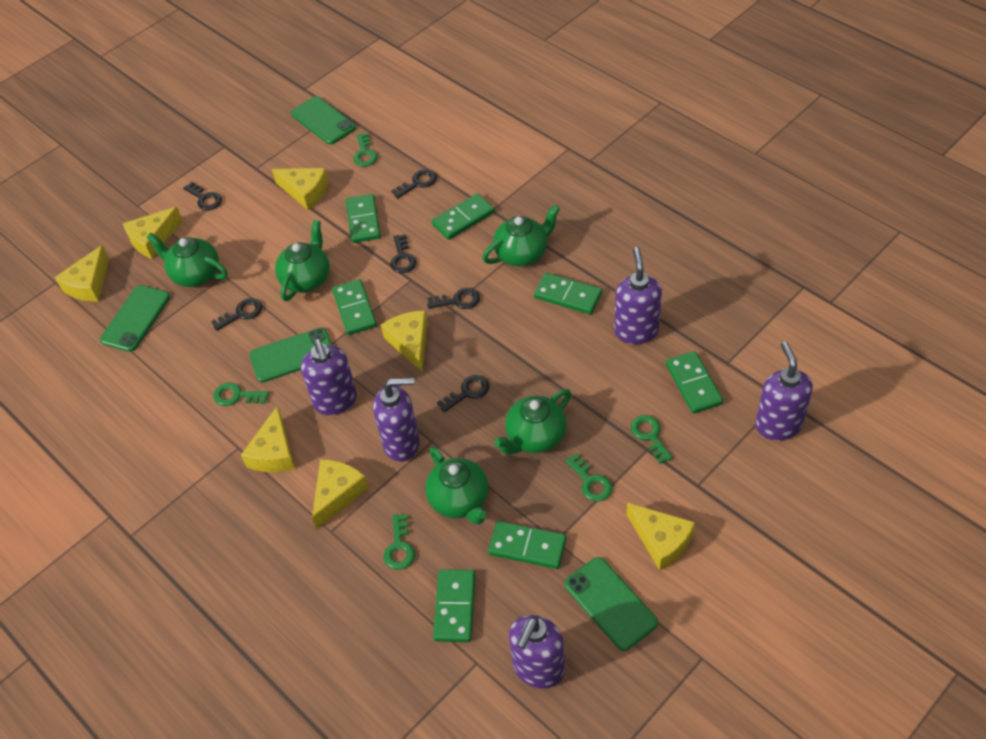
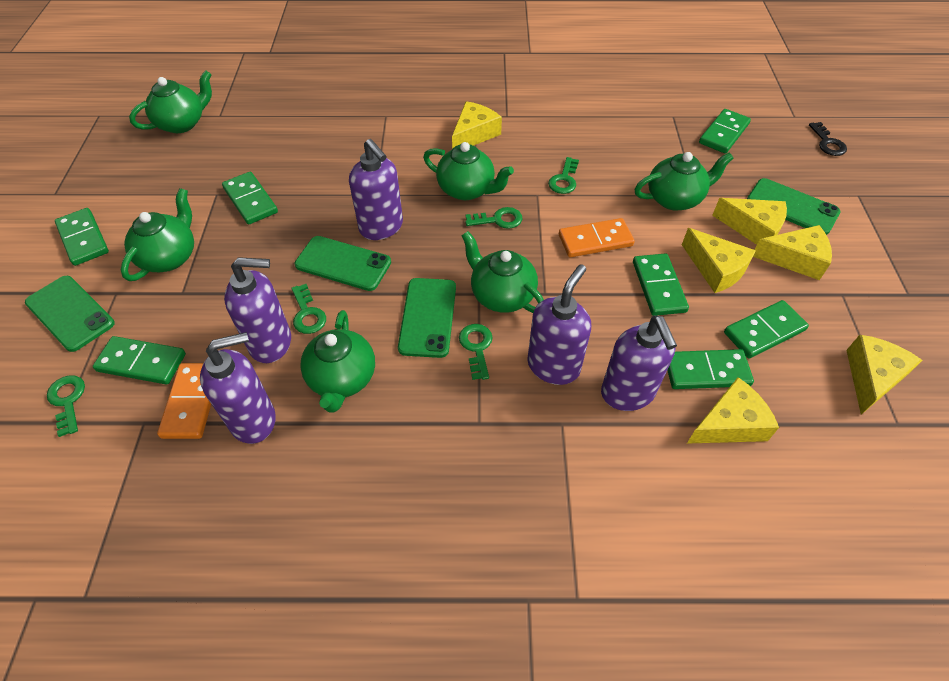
black key: 6 -> 1
green teapot: 5 -> 6
orange domino: 0 -> 2
yellow cheese: 7 -> 6

